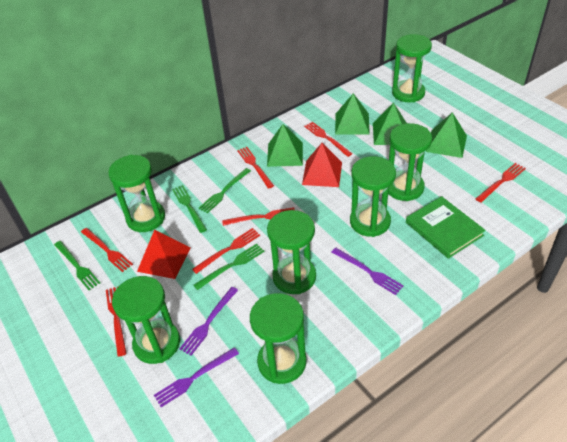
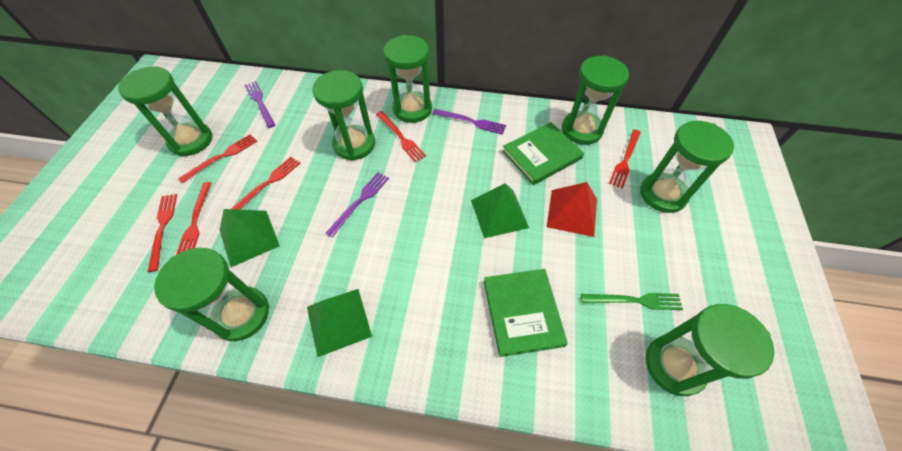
green book: 1 -> 2
green fork: 4 -> 1
green pyramid: 4 -> 3
red fork: 7 -> 6
red pyramid: 2 -> 1

